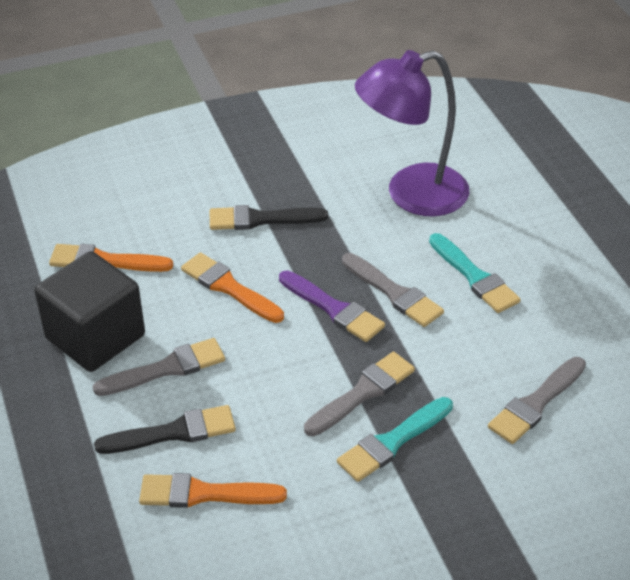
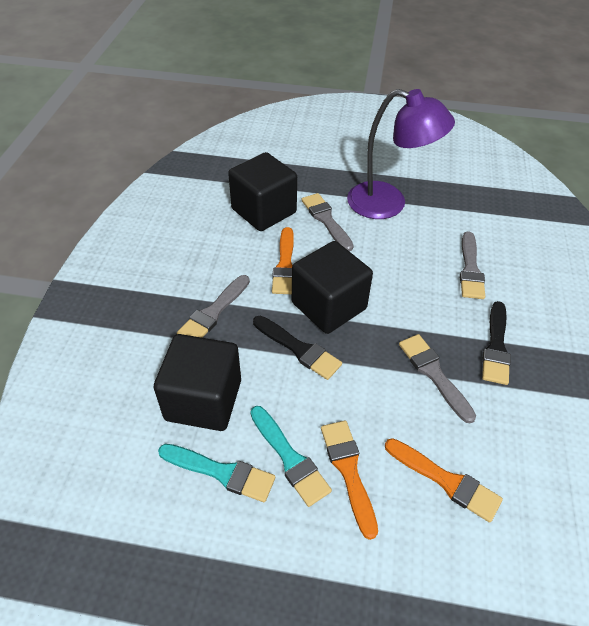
black cube: 1 -> 3
purple brush: 1 -> 0

